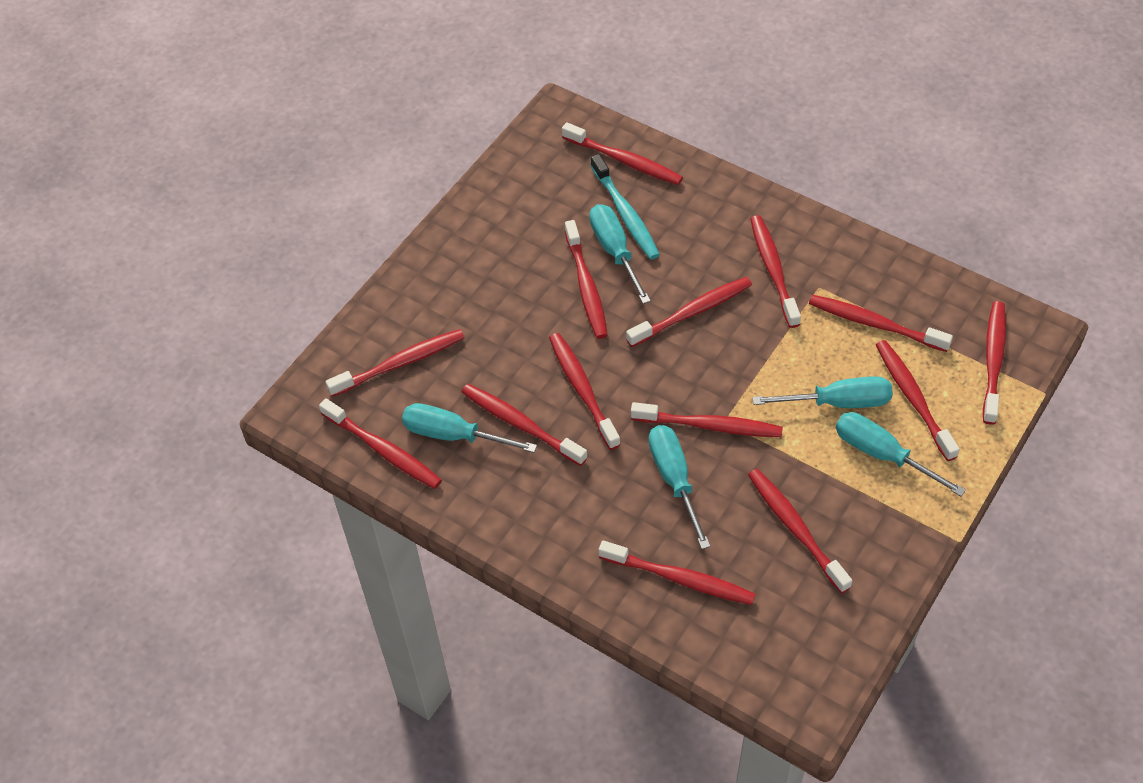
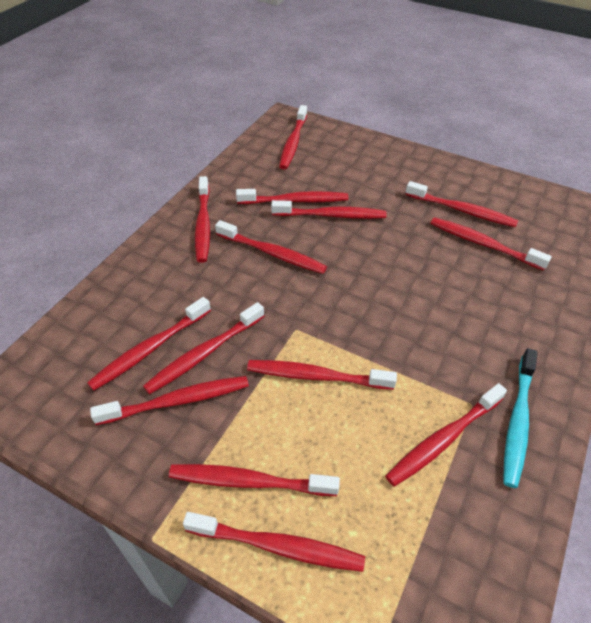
turquoise screwdriver: 5 -> 0

